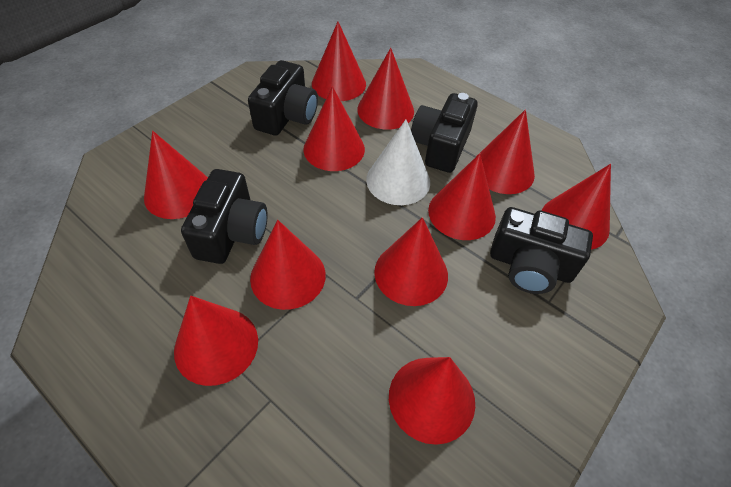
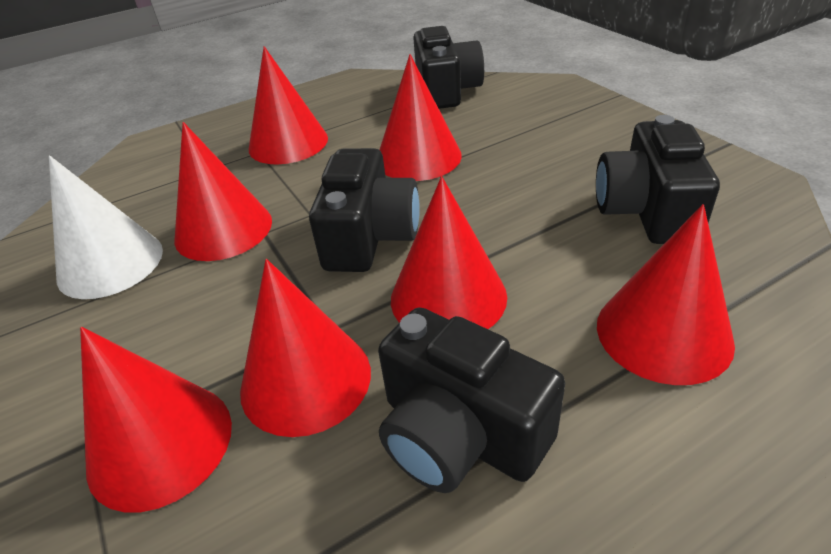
red cone: 11 -> 7

